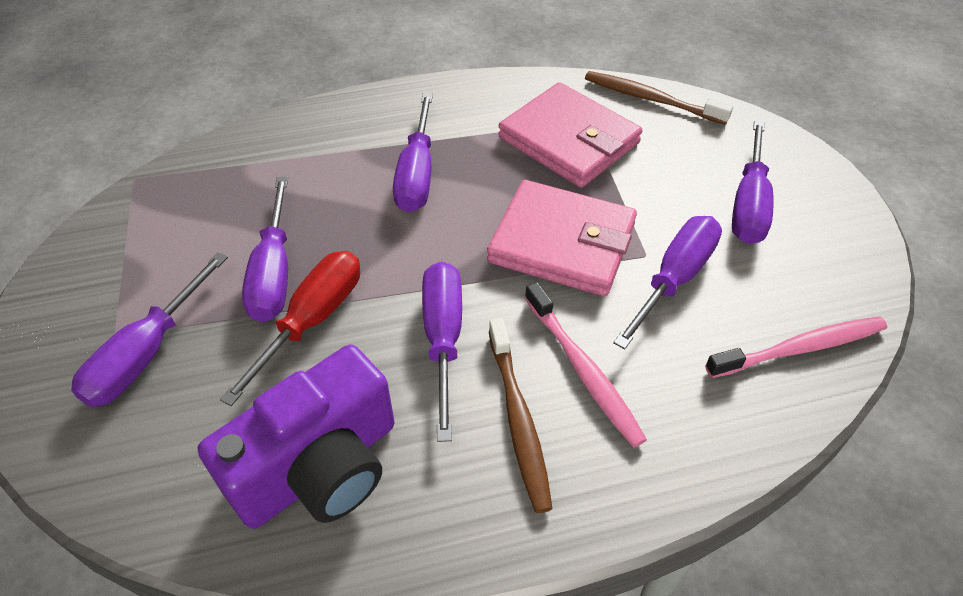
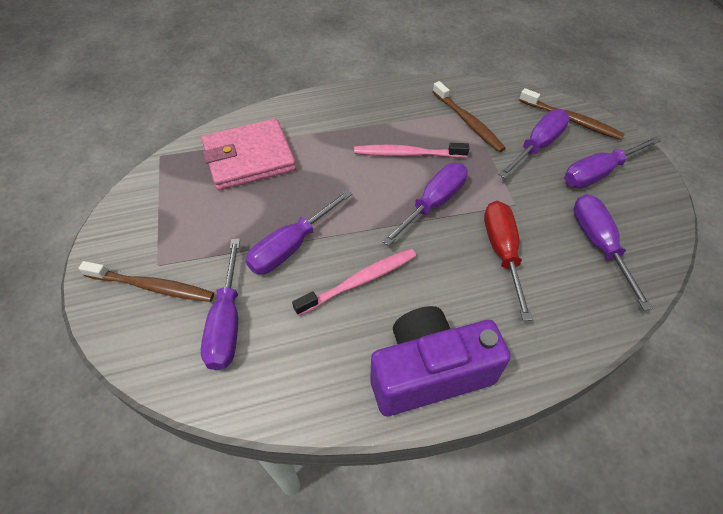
brown toothbrush: 2 -> 3
pink wallet: 2 -> 1

